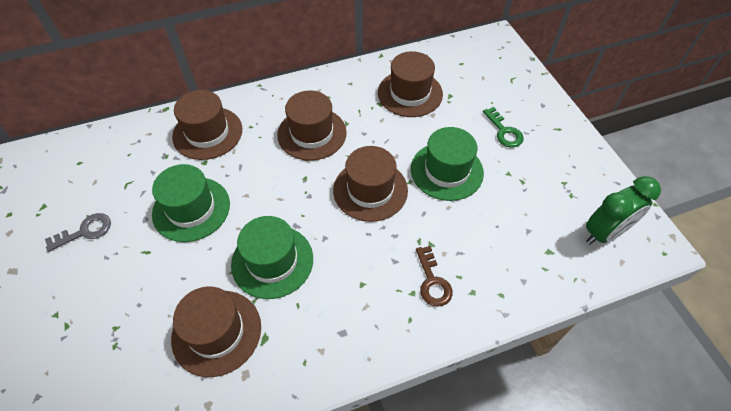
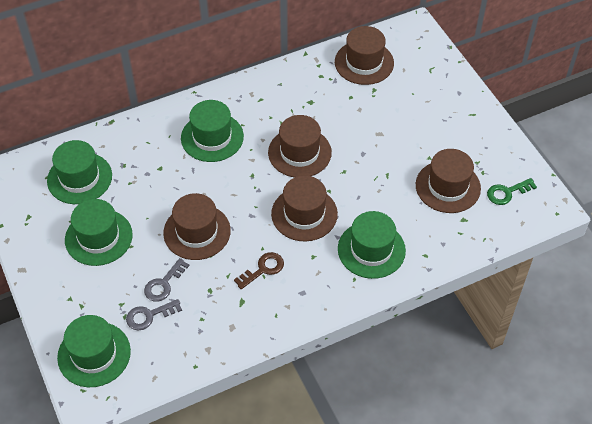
green clock: 1 -> 0
green hat: 3 -> 5
grey key: 1 -> 2

